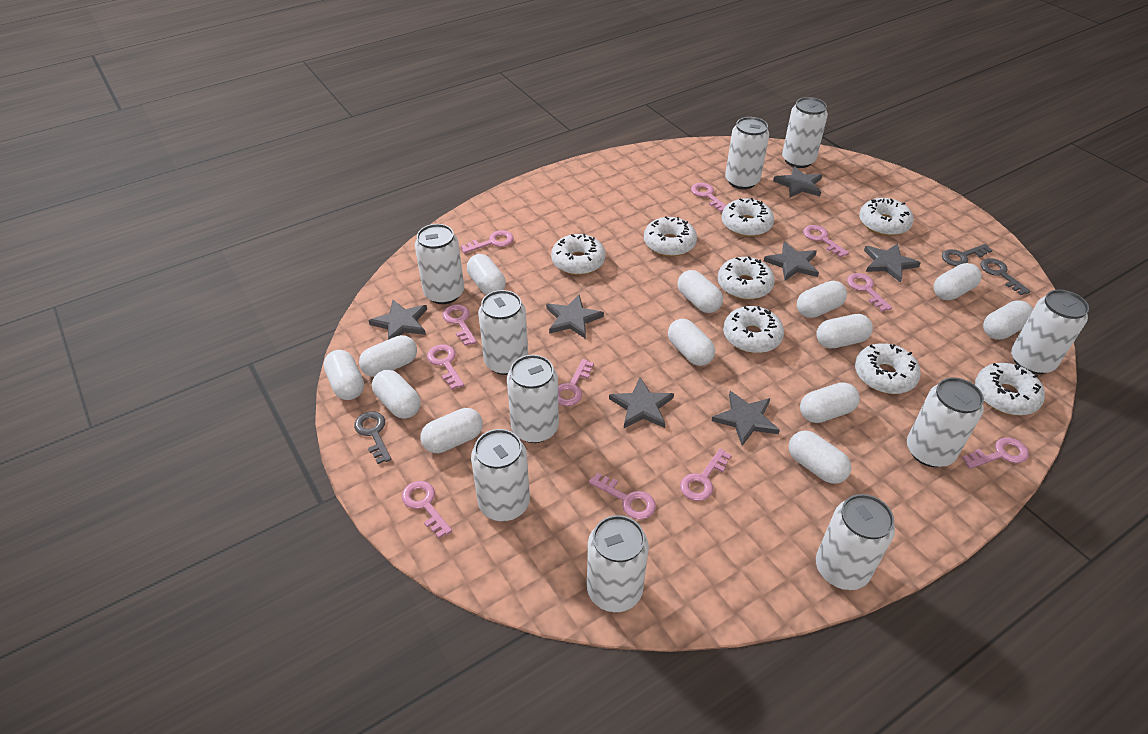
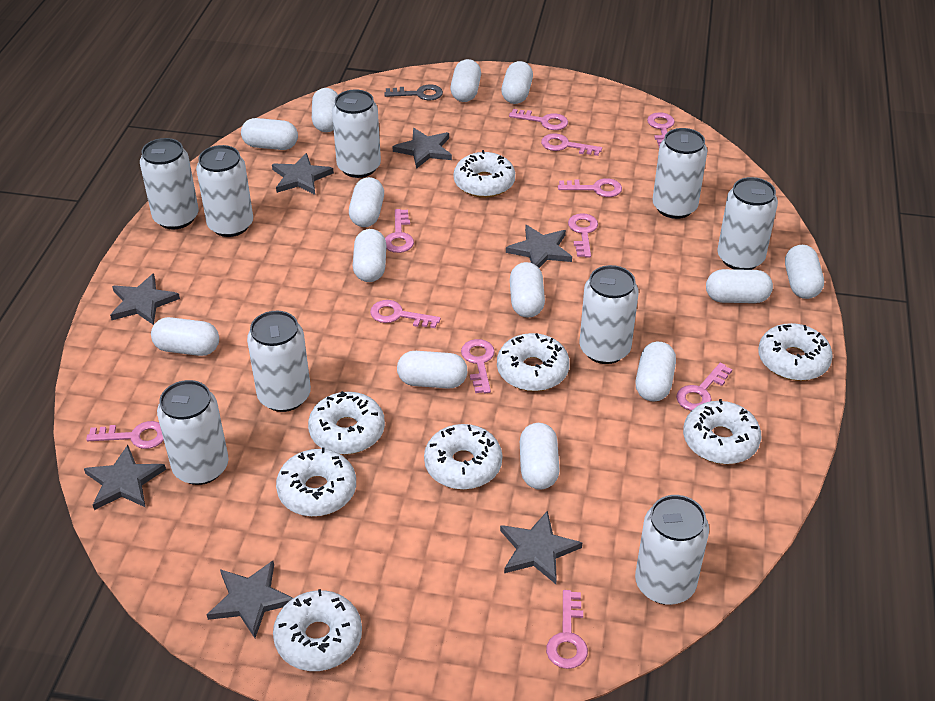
grey key: 3 -> 1
white can: 10 -> 9

